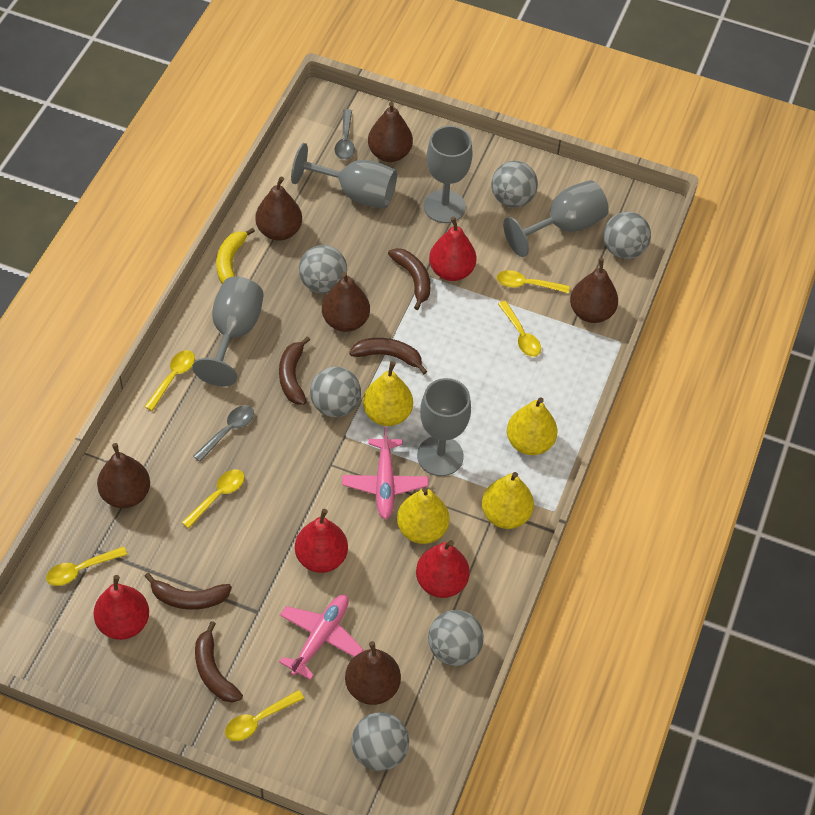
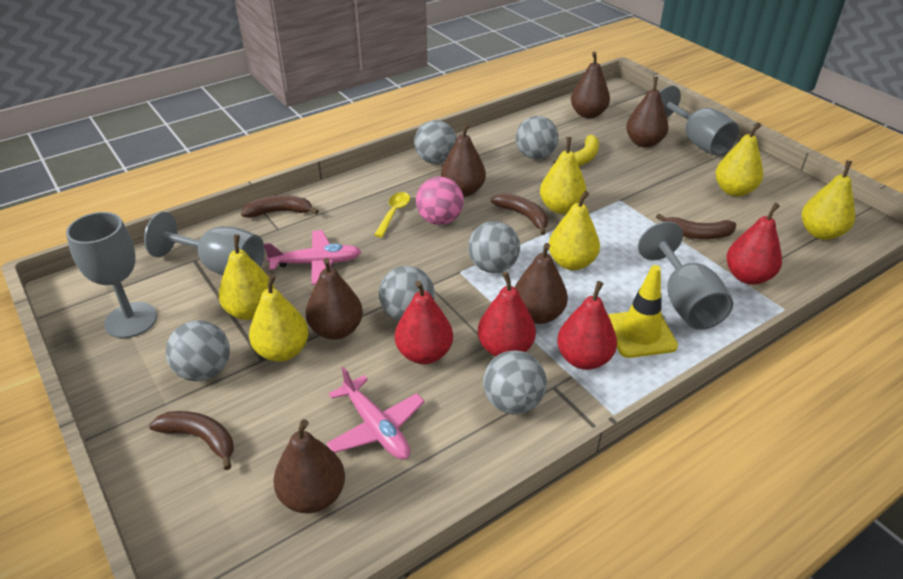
brown banana: 5 -> 4
grey goblet: 5 -> 4
grey spoon: 2 -> 0
pink ball: 0 -> 1
yellow pear: 4 -> 6
yellow spoon: 6 -> 1
yellow traffic cone: 0 -> 1

